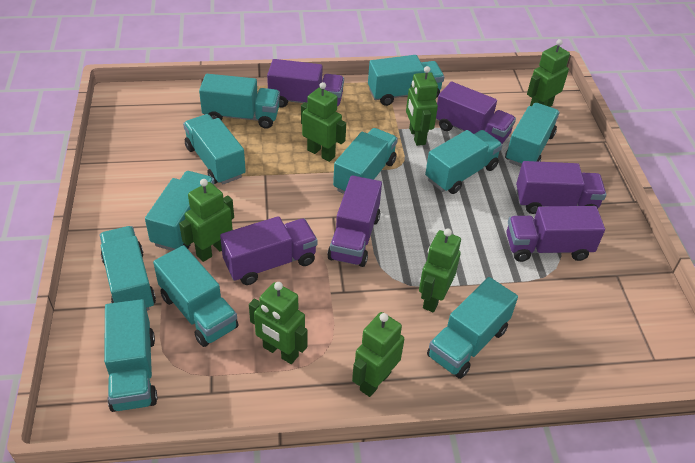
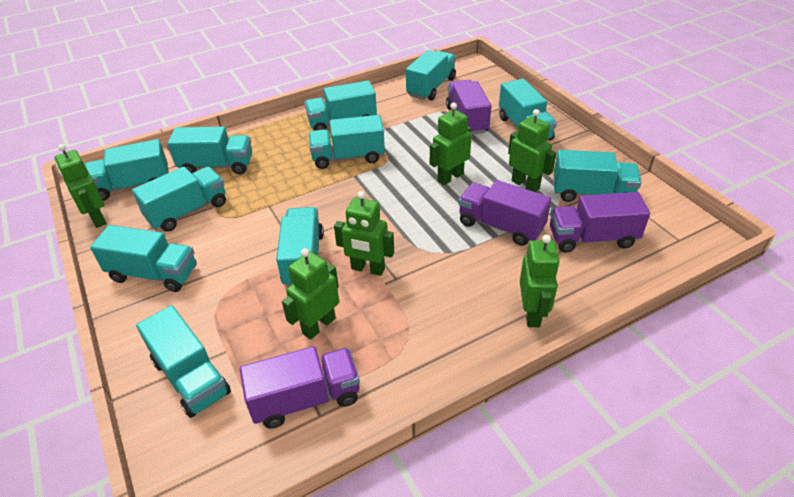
green robot: 7 -> 6
purple truck: 6 -> 4

